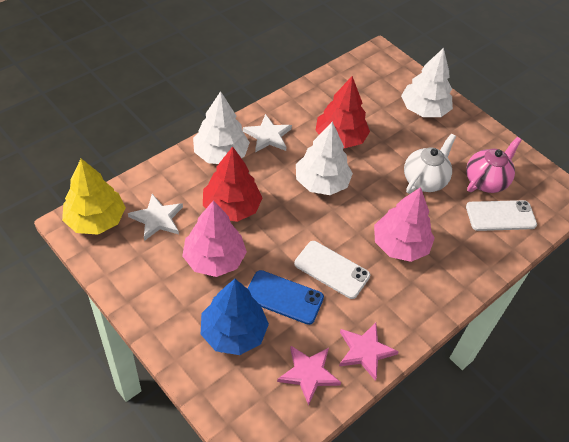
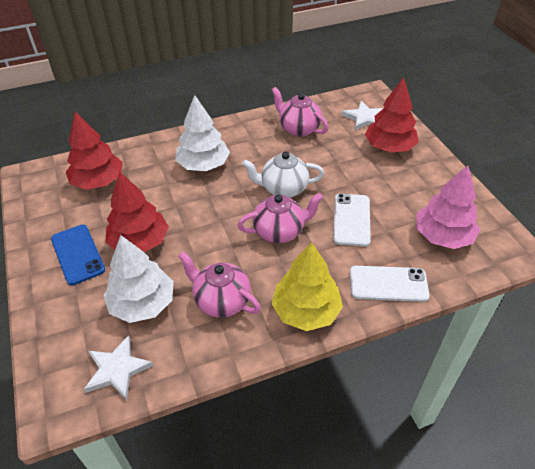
blue tree: 1 -> 0
pink star: 2 -> 0
pink teapot: 1 -> 3
pink tree: 2 -> 1
red tree: 2 -> 3
white tree: 3 -> 2

